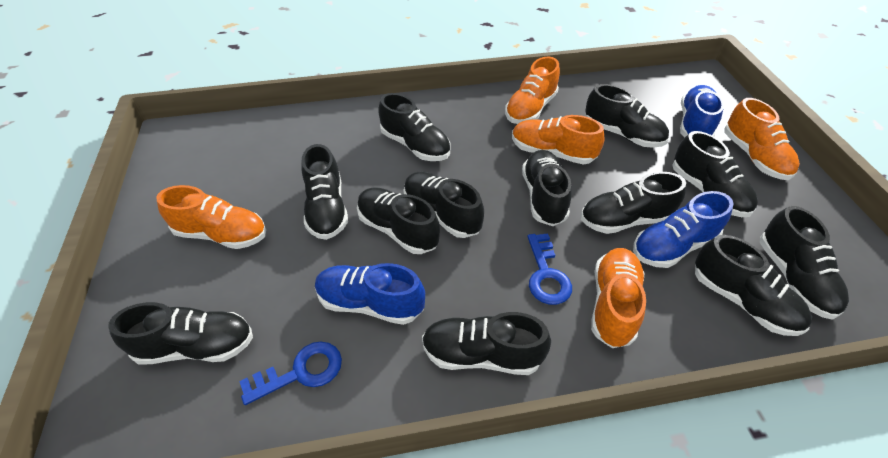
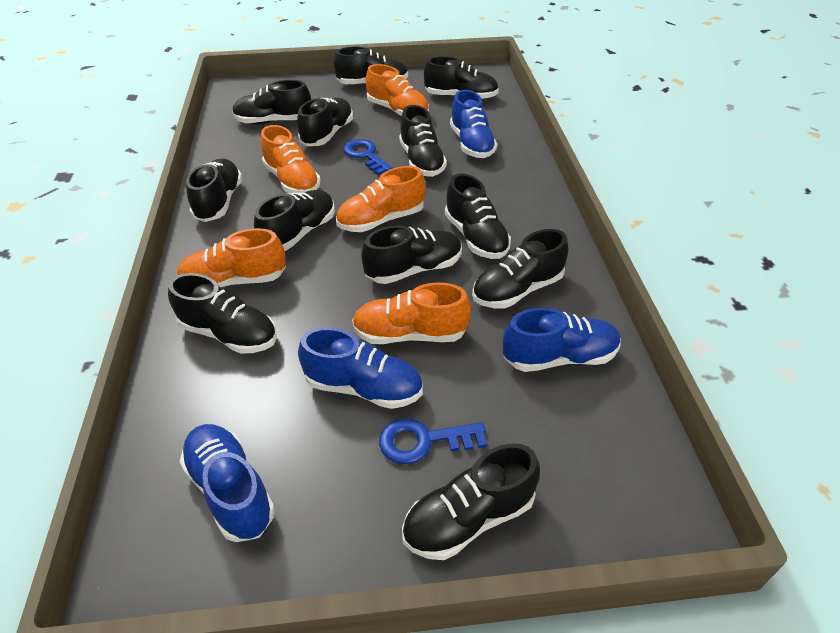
blue shoe: 3 -> 4

